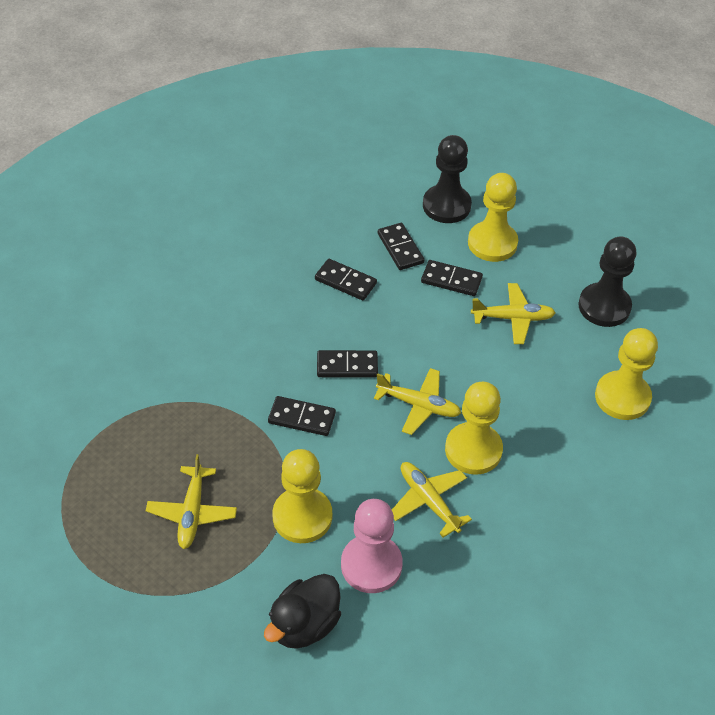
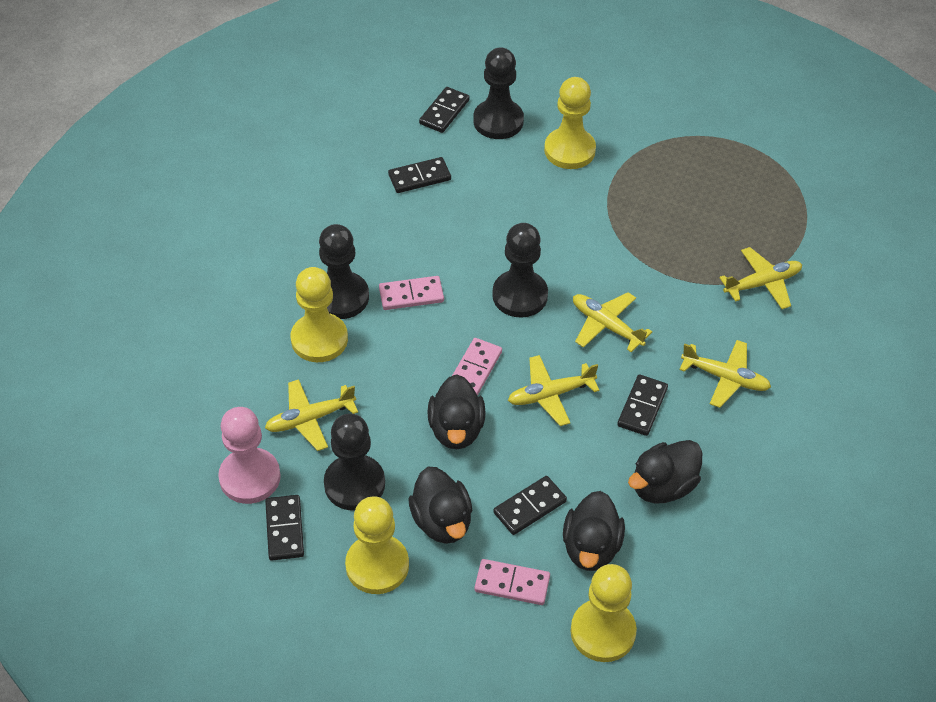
black duck: 1 -> 4
black pawn: 2 -> 4
pink domino: 0 -> 3
yellow plane: 4 -> 5

